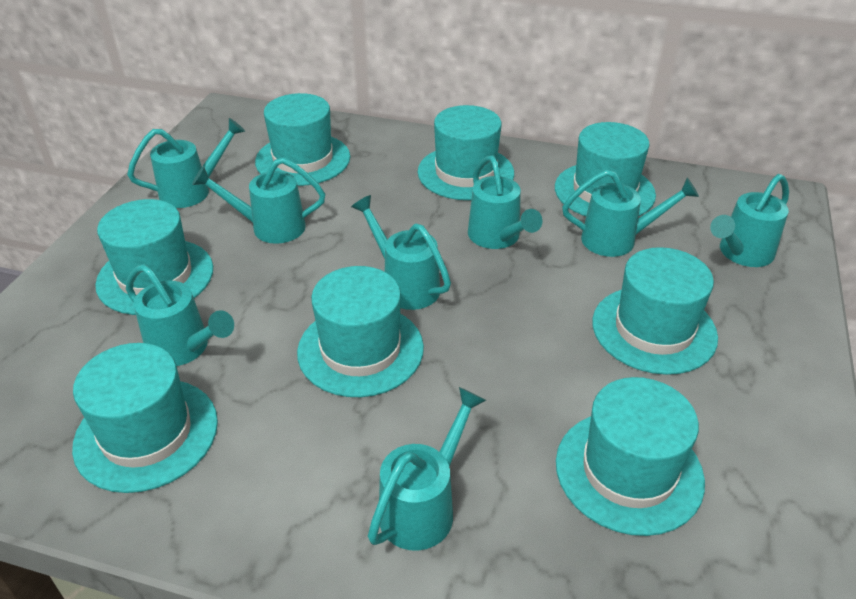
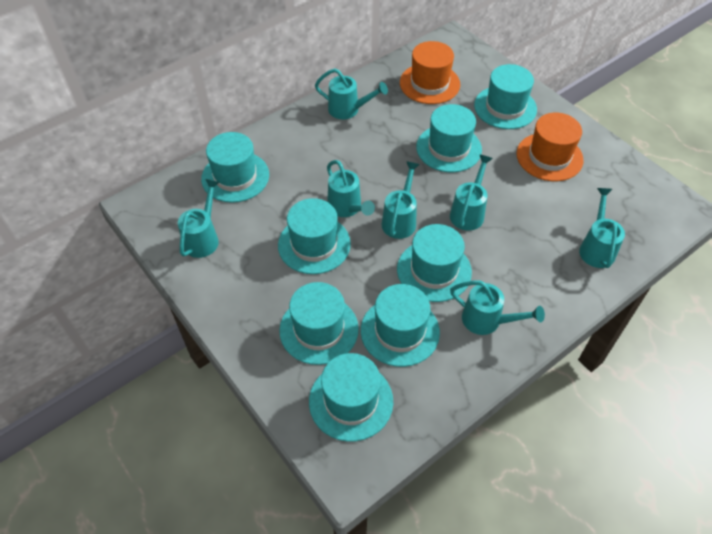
orange hat: 0 -> 2
turquoise watering can: 8 -> 7

